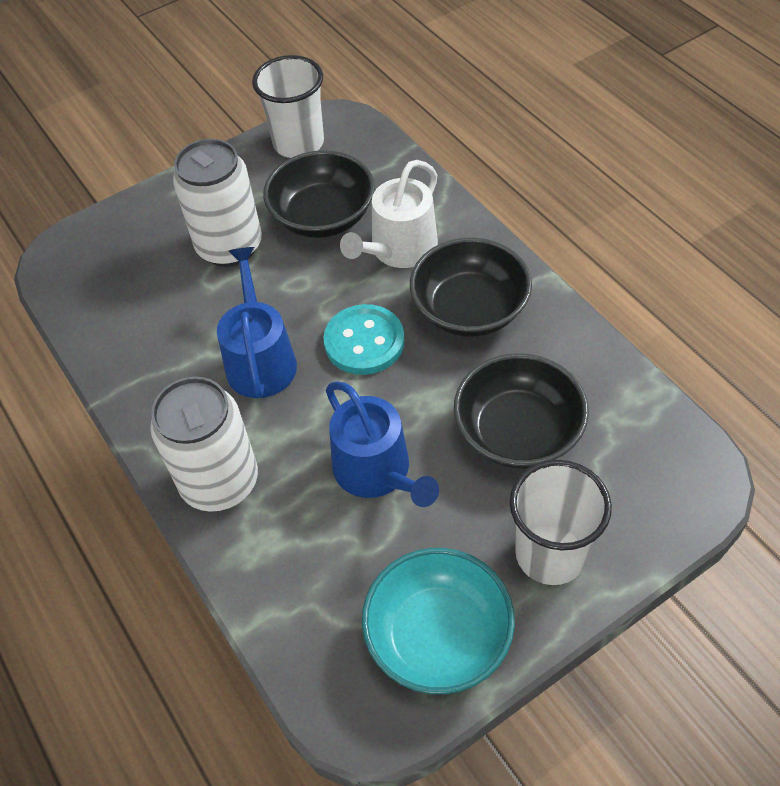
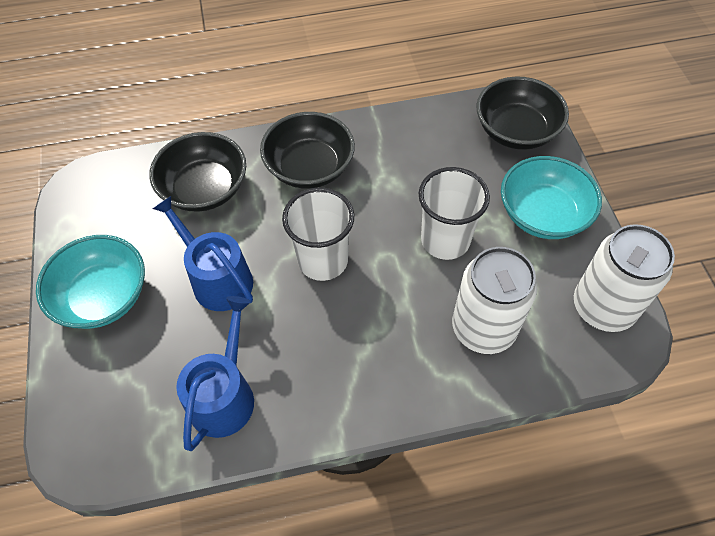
turquoise bowl: 1 -> 2
turquoise button: 1 -> 0
white watering can: 1 -> 0

